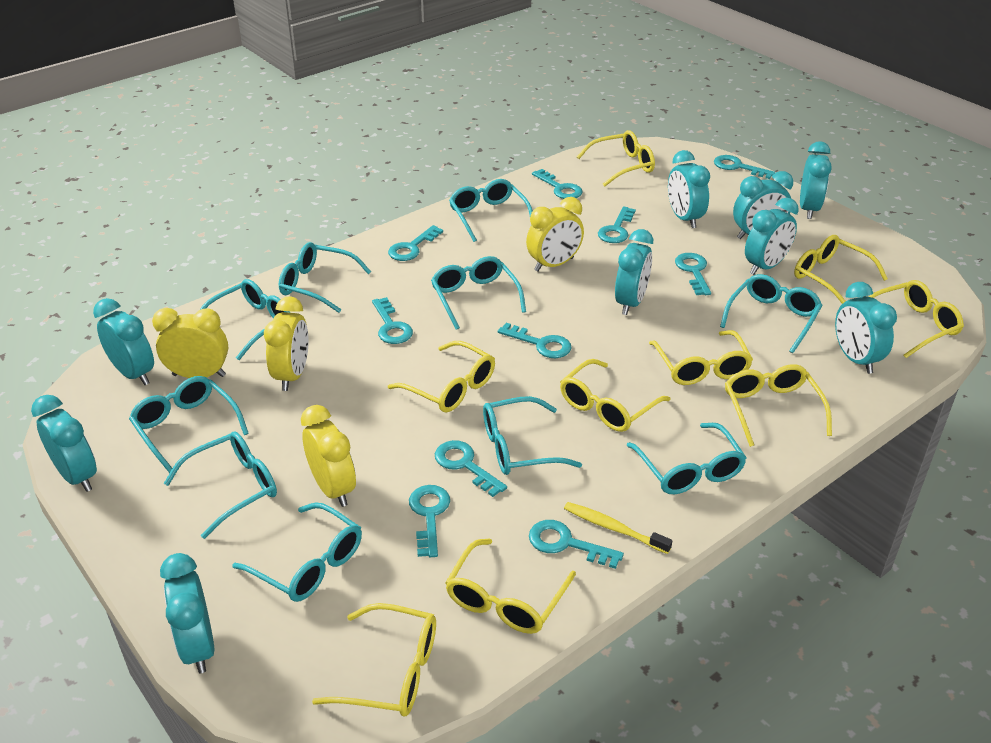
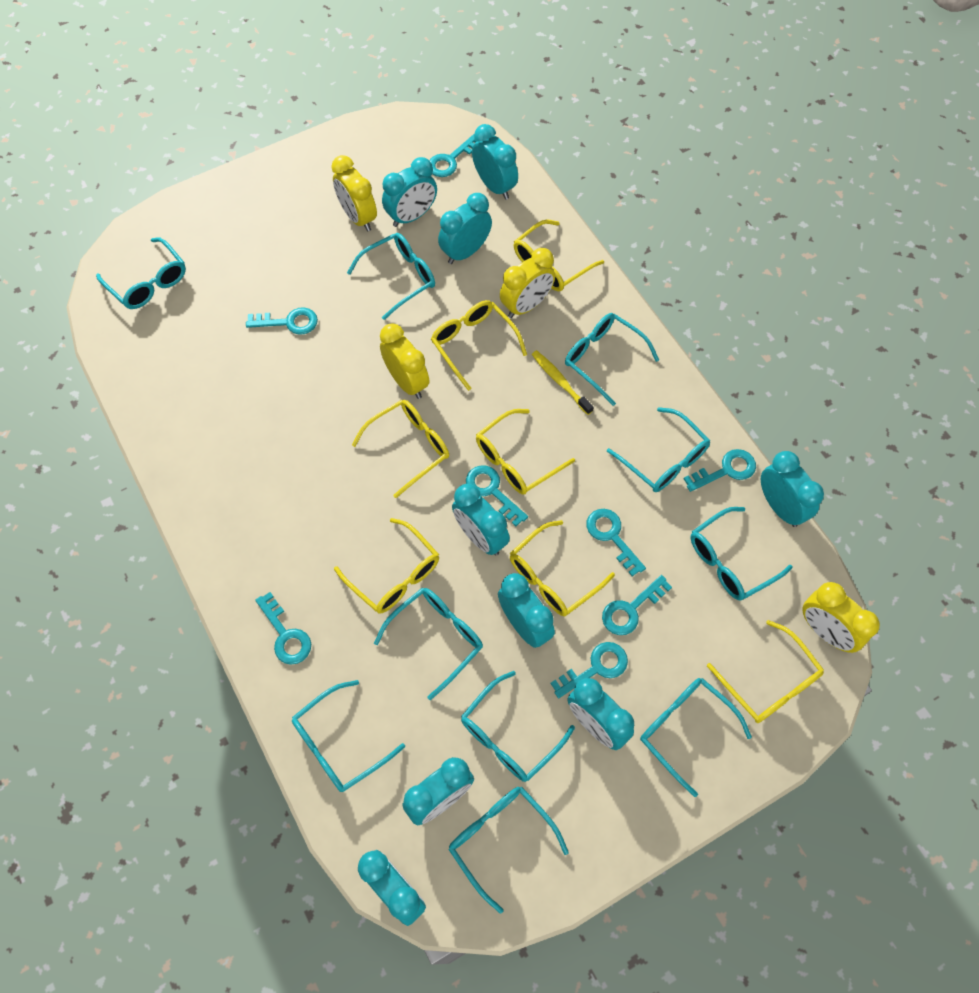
turquoise key: 10 -> 8
yellow glasses: 9 -> 7

